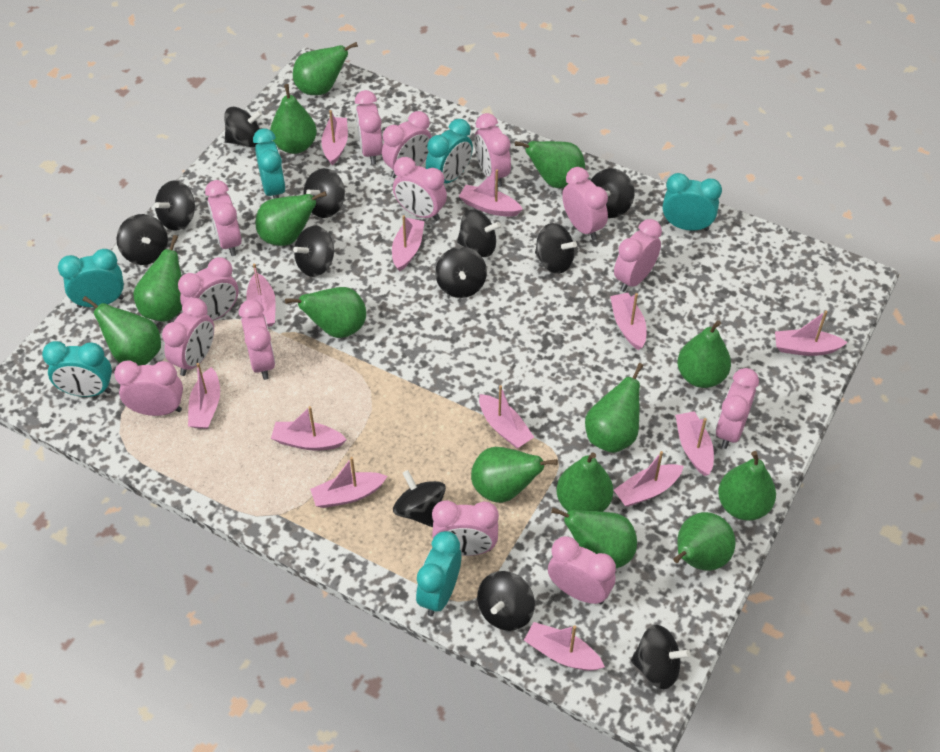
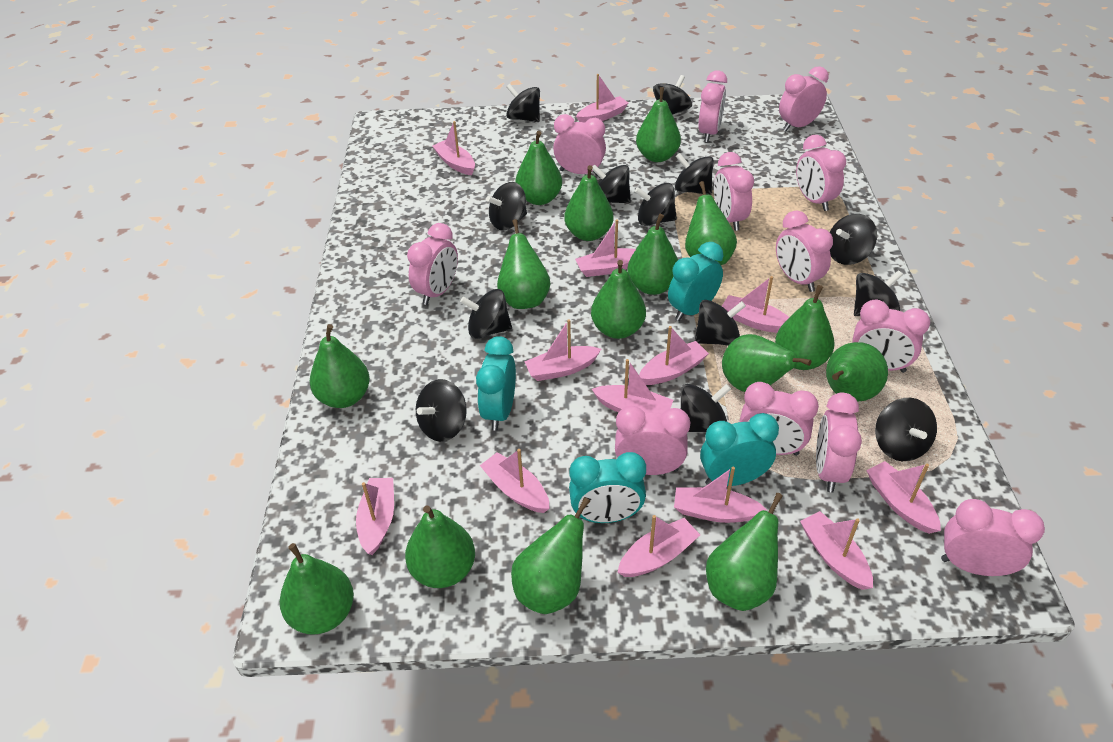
black spinning top: 12 -> 13
green pear: 14 -> 15
pink clock: 14 -> 12
turquoise clock: 6 -> 4

